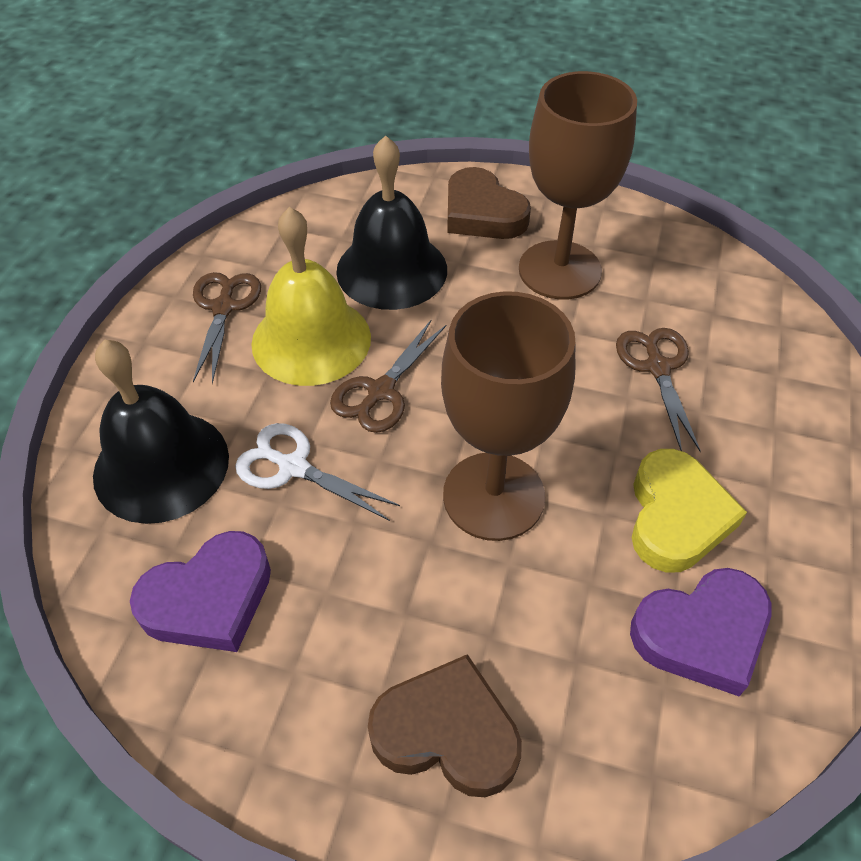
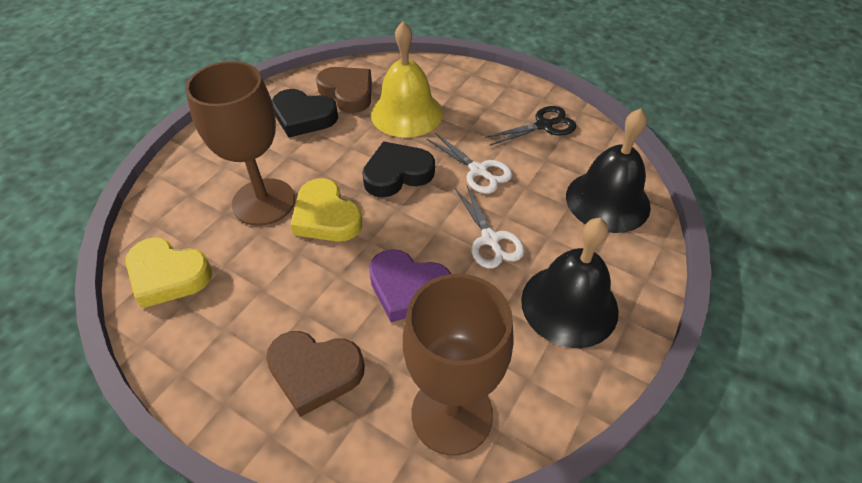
black heart: 0 -> 2
black scissors: 0 -> 1
brown scissors: 3 -> 0
purple heart: 2 -> 1
white scissors: 1 -> 2
yellow heart: 1 -> 2

